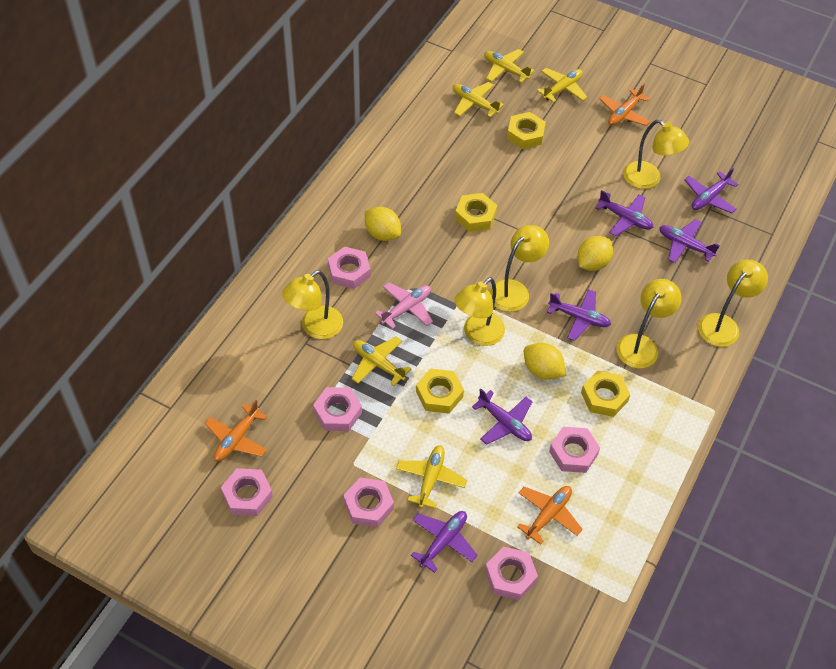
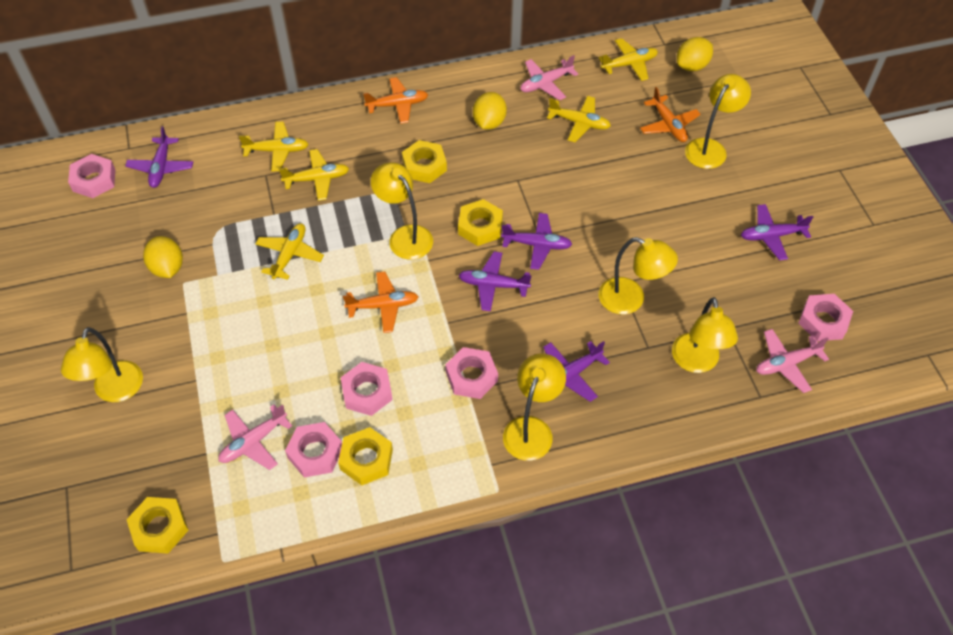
pink nut: 6 -> 5
pink plane: 1 -> 3
purple plane: 6 -> 5

